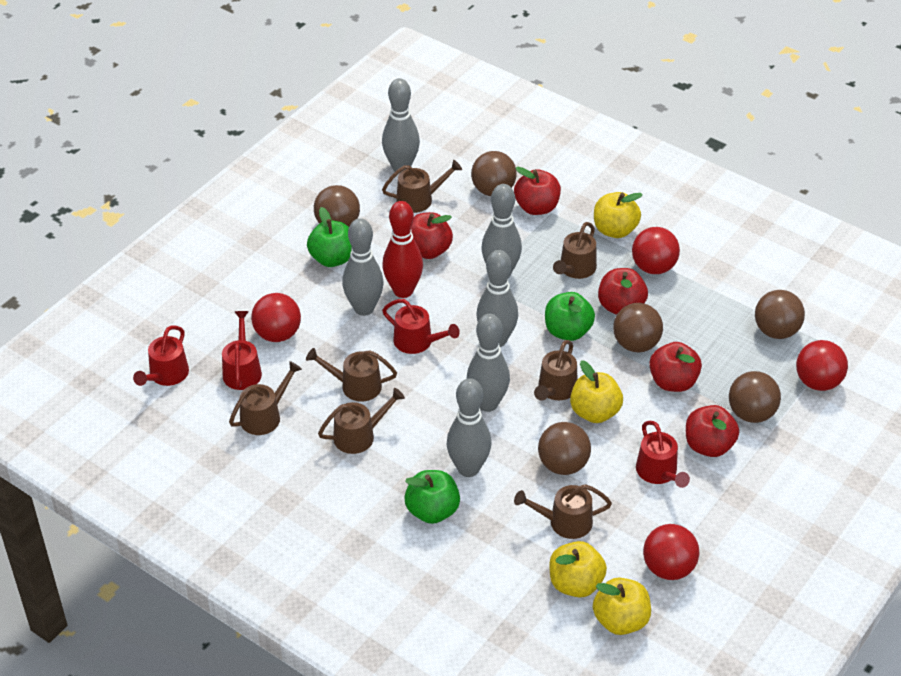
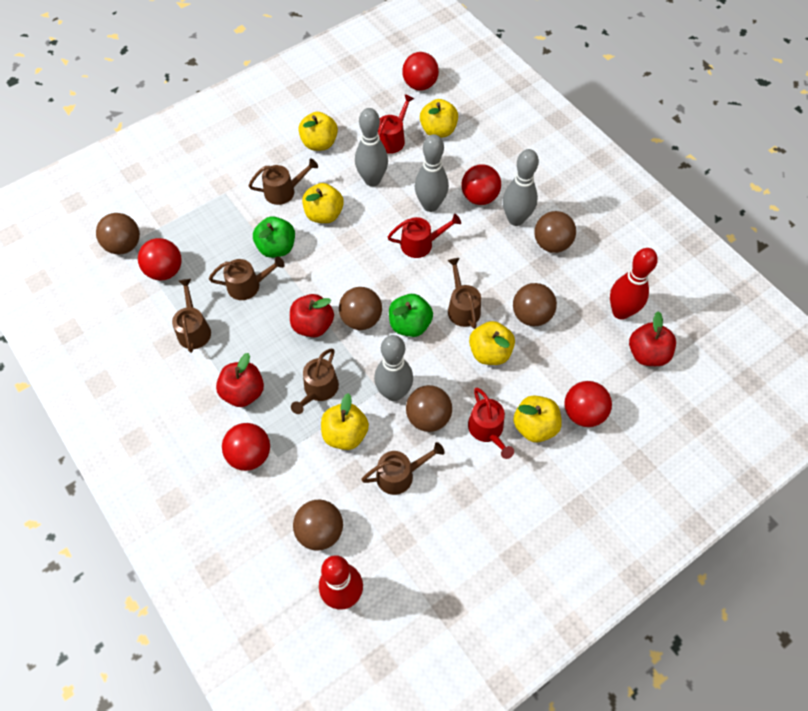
brown watering can: 7 -> 6
green apple: 3 -> 2
grey bowling pin: 6 -> 4
red apple: 5 -> 3
red ball: 4 -> 5
red bowling pin: 1 -> 2
red watering can: 4 -> 3
yellow apple: 4 -> 6

